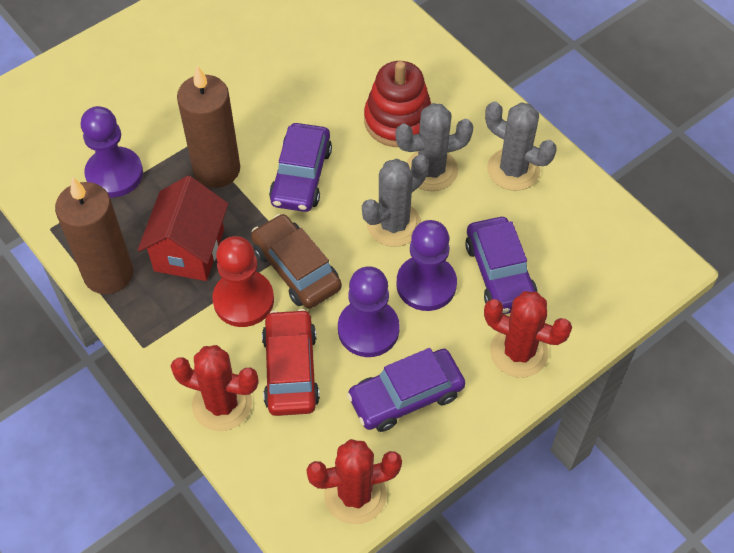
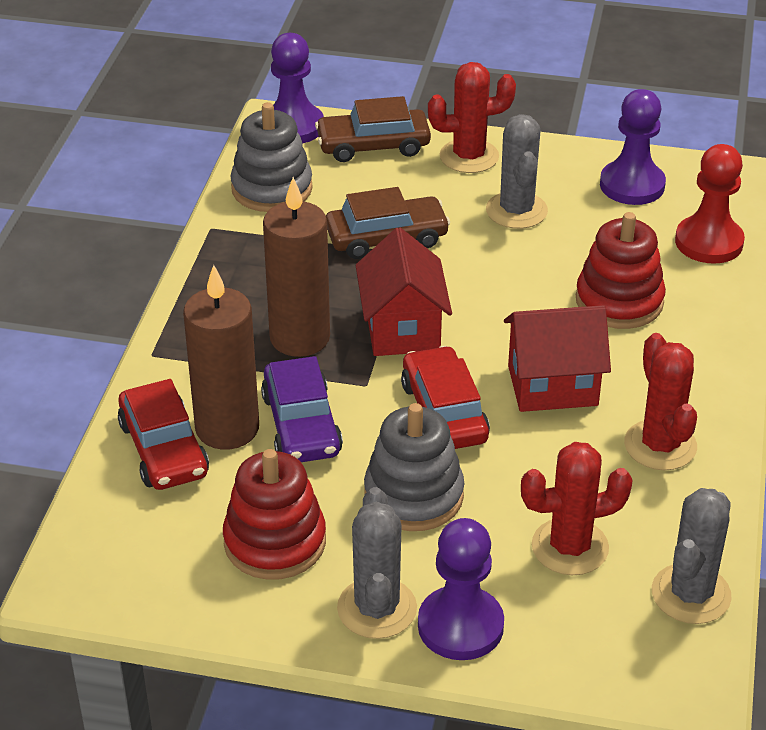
brown car: 1 -> 2
grey stacking toy: 0 -> 2
purple car: 3 -> 1
red car: 1 -> 2
red house: 1 -> 2
red stacking toy: 1 -> 2

